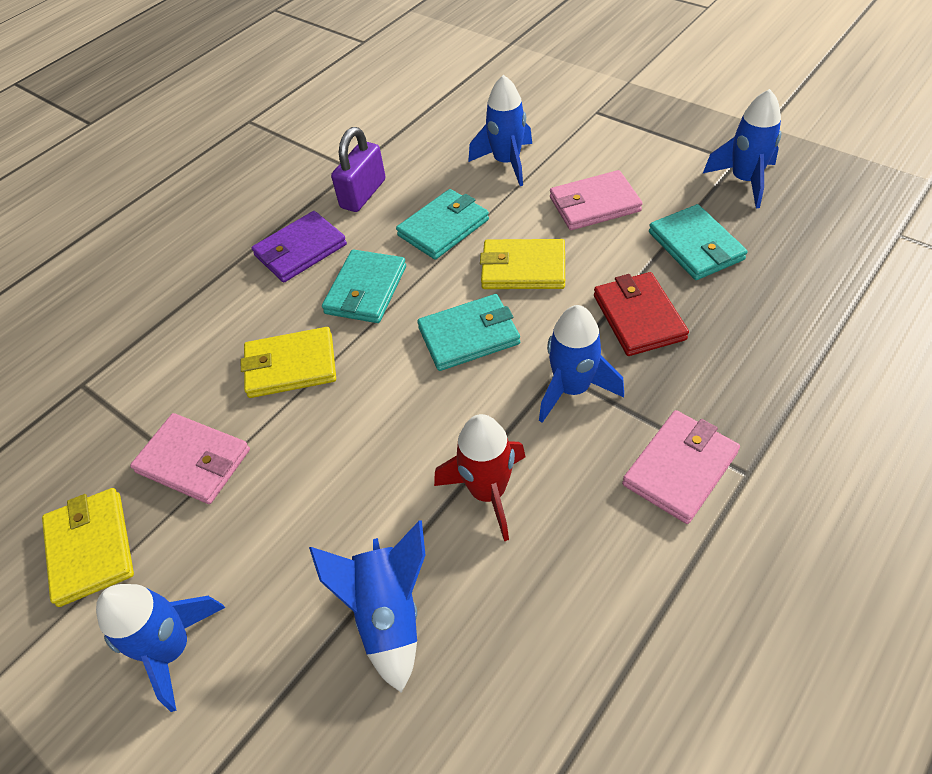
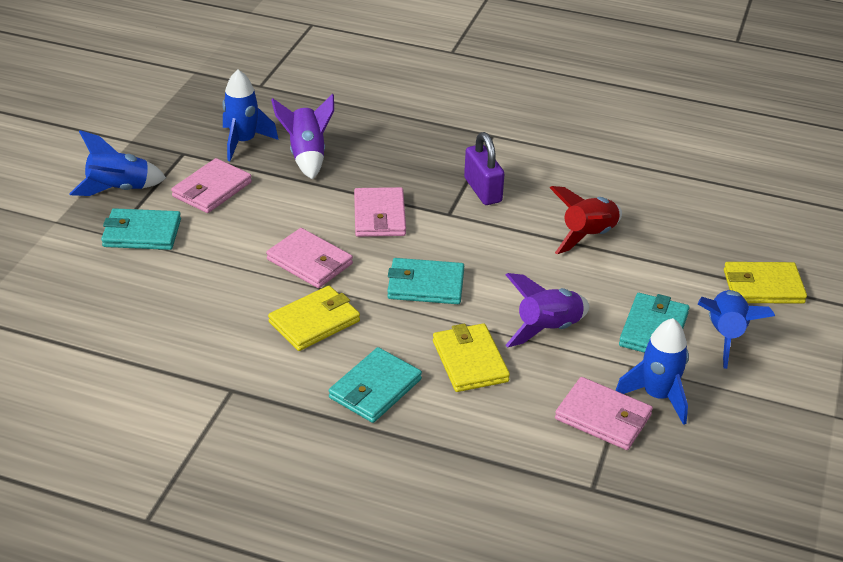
blue rocket: 5 -> 4
pink wallet: 3 -> 4
purple rocket: 0 -> 2
purple wallet: 1 -> 0
red wallet: 1 -> 0

